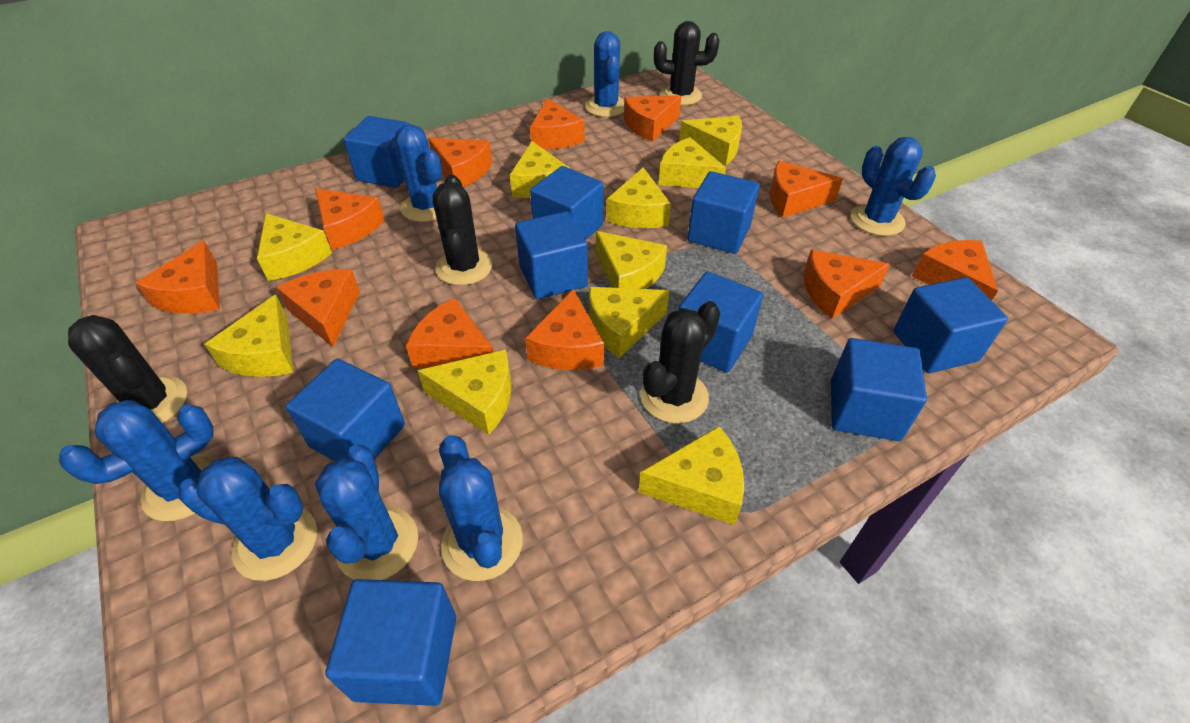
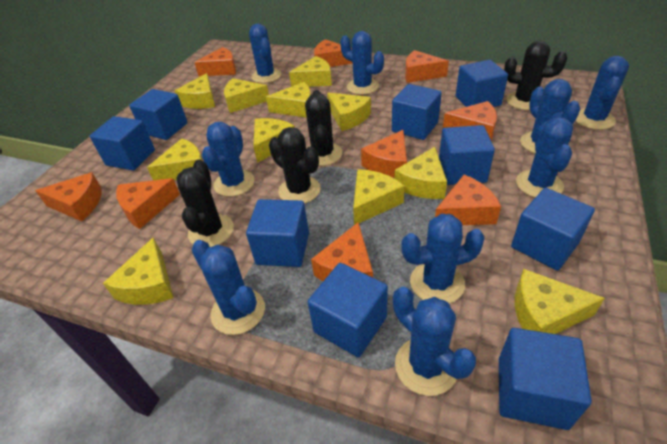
blue cactus: 7 -> 9
orange cheese: 11 -> 9
yellow cheese: 10 -> 11

